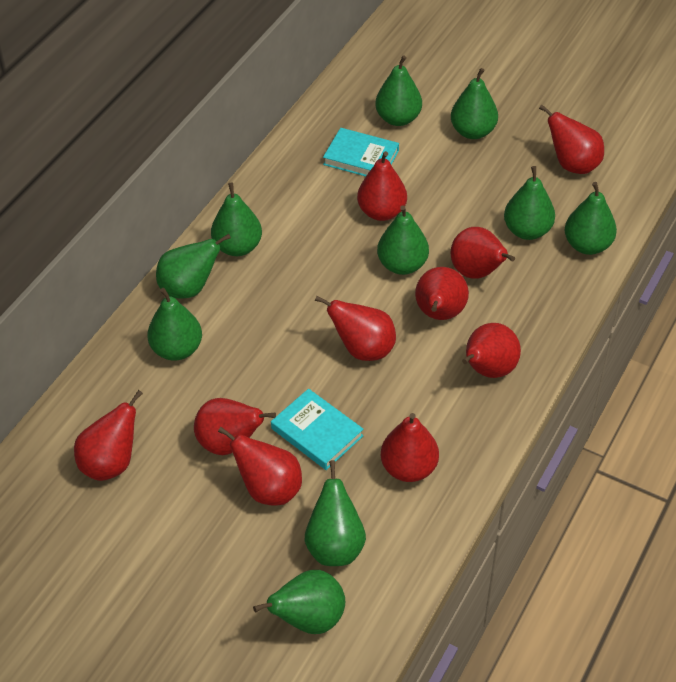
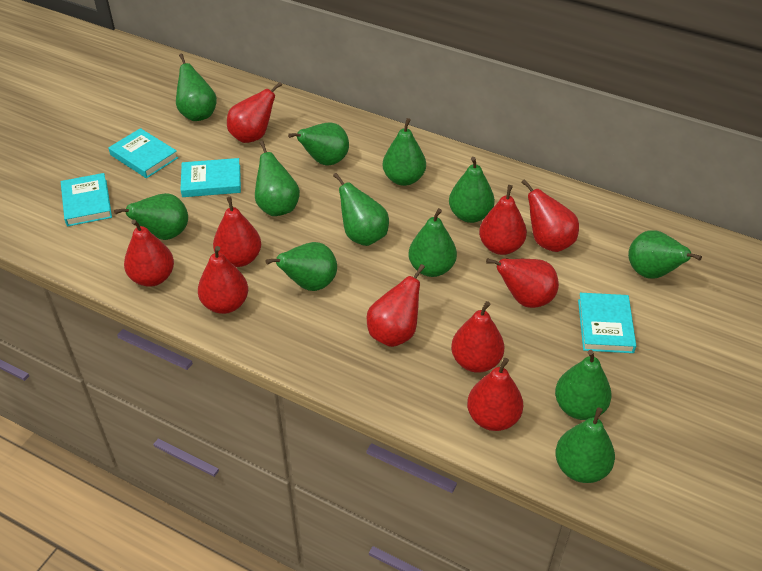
green pear: 10 -> 12
turquoise book: 2 -> 4

